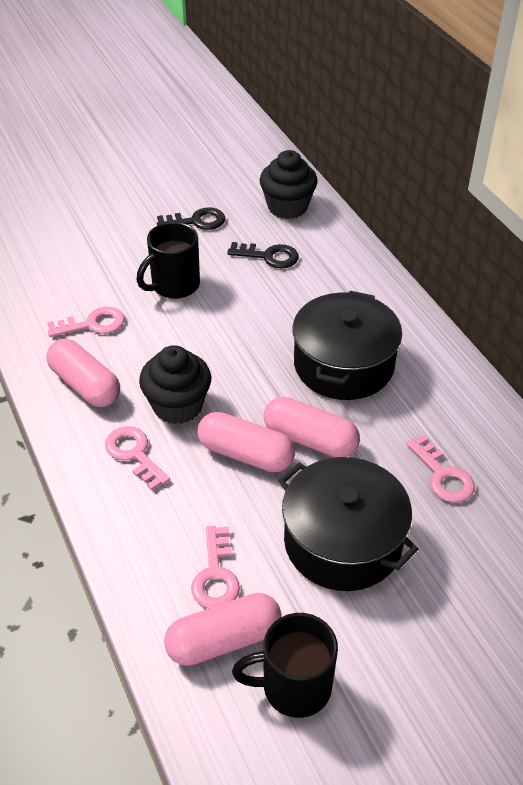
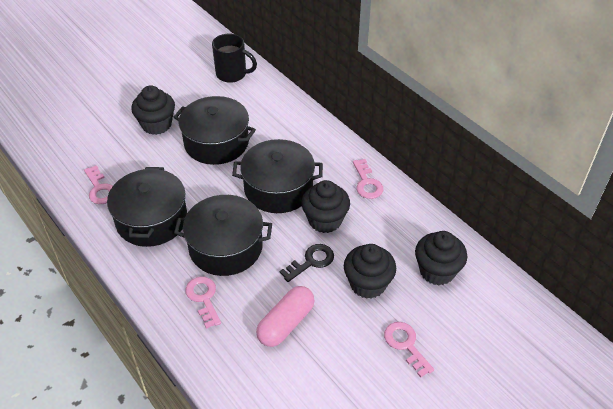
black cupcake: 2 -> 4
black key: 2 -> 1
black mug: 2 -> 1
black pot: 2 -> 4
pink capsule: 4 -> 1

